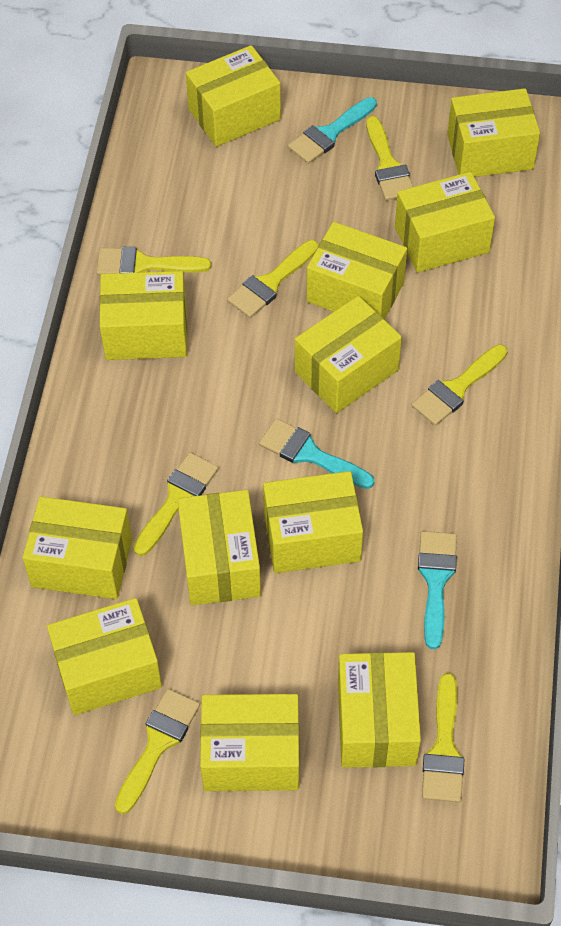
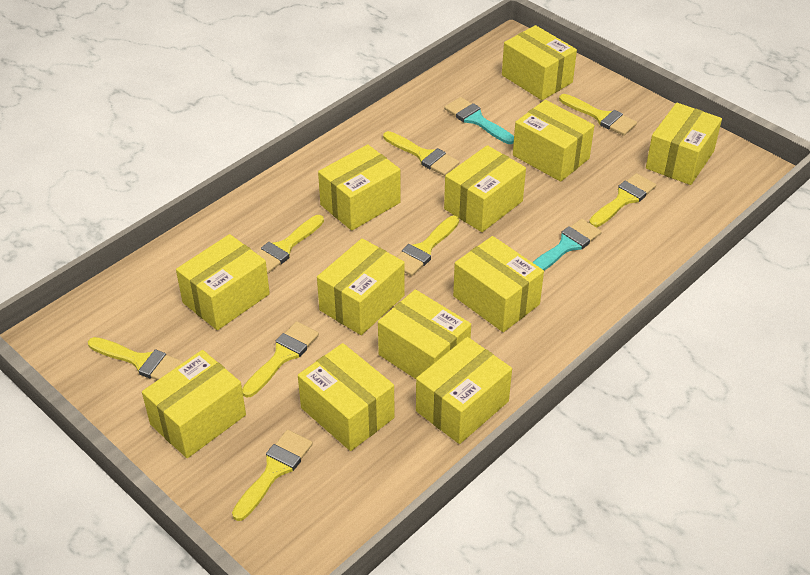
turquoise brush: 3 -> 2
yellow brush: 7 -> 8

